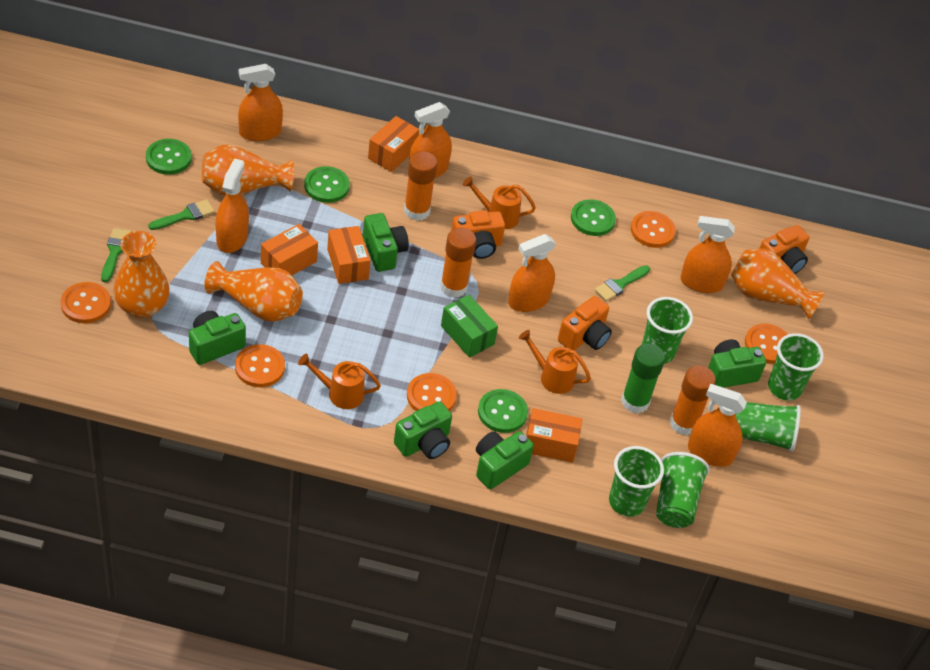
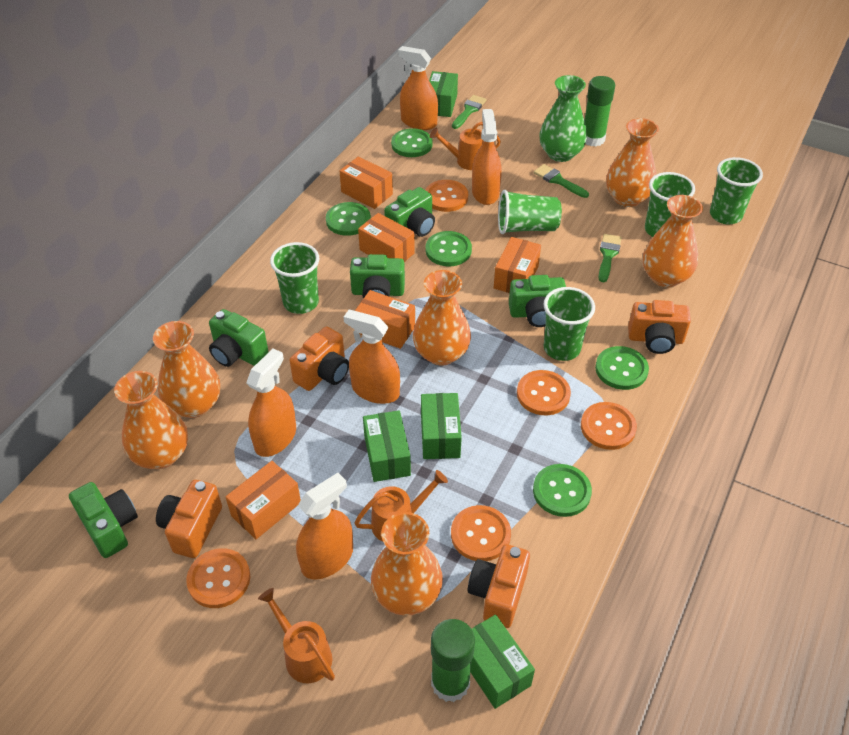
green box: 1 -> 4
green button: 4 -> 5
green glue stick: 1 -> 2
green vase: 0 -> 1
orange box: 4 -> 5
orange camera: 3 -> 4
orange glue stick: 3 -> 0
orange spray bottle: 6 -> 5
orange vase: 4 -> 6

